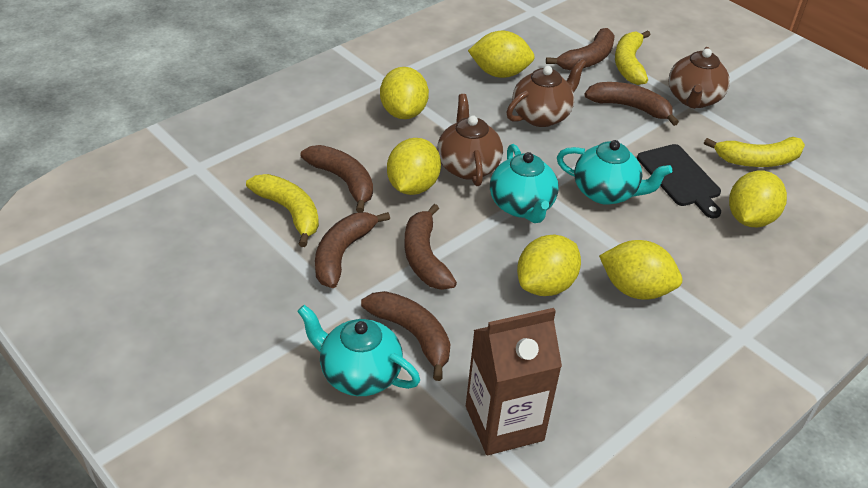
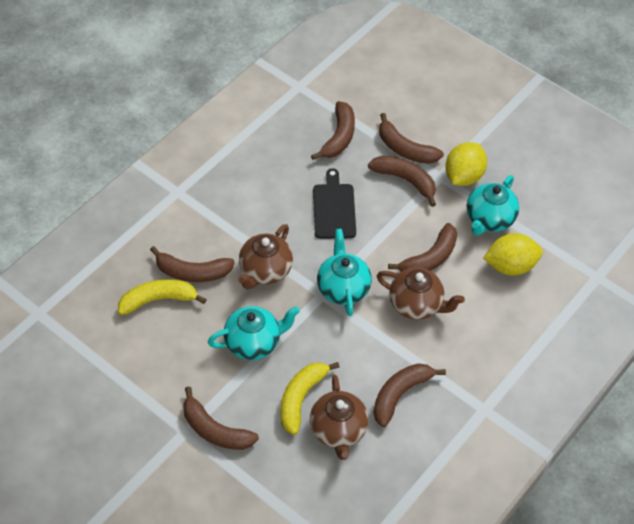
brown banana: 6 -> 7
brown carton: 1 -> 0
yellow banana: 3 -> 2
yellow lemon: 6 -> 2

